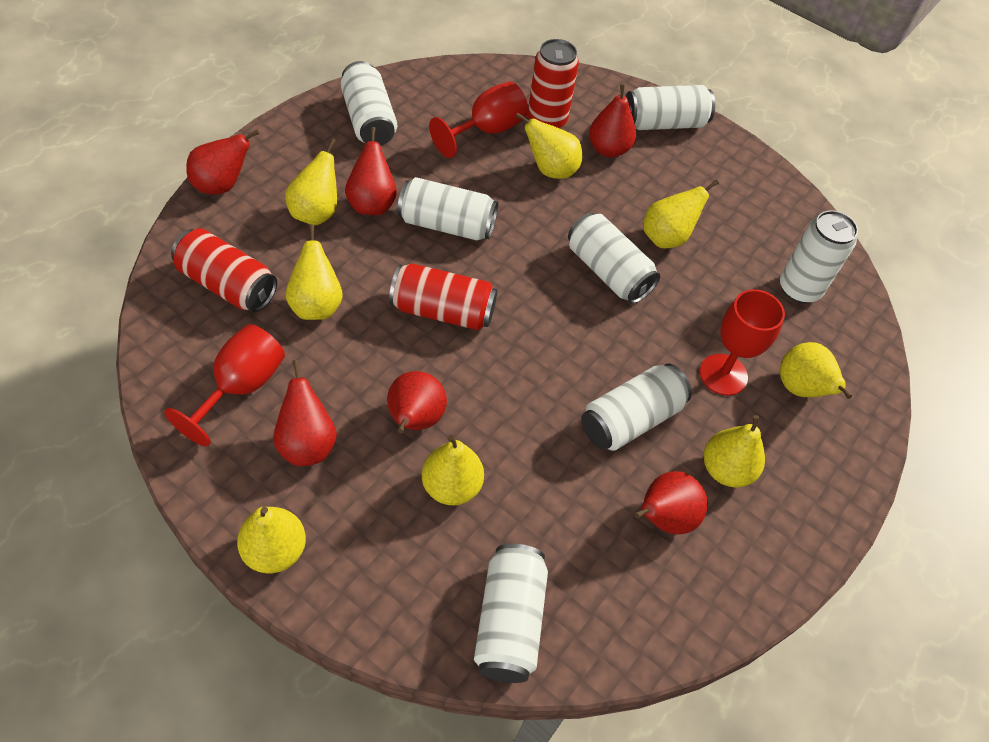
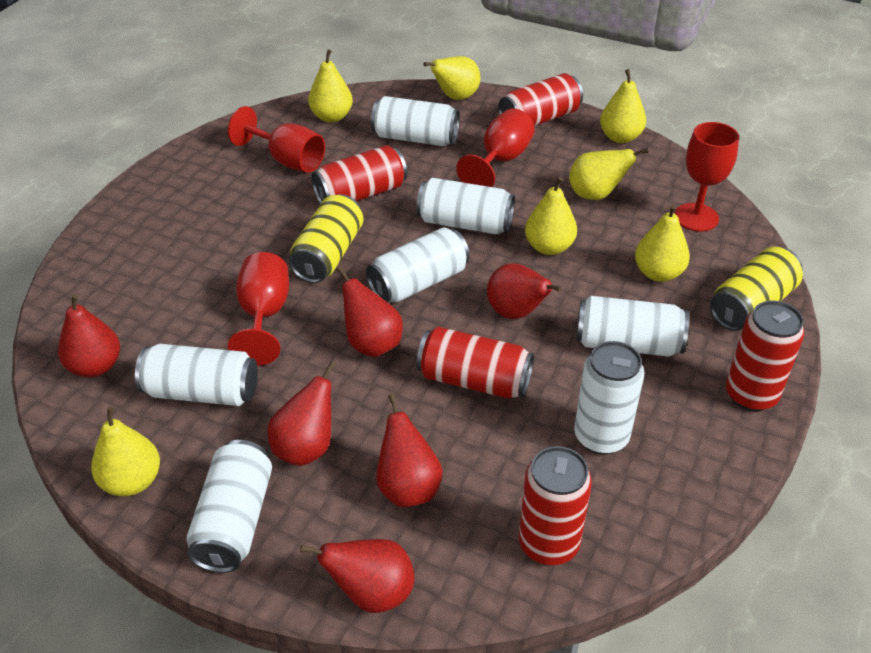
red can: 3 -> 5
red goblet: 3 -> 4
yellow can: 0 -> 2
yellow pear: 8 -> 7

